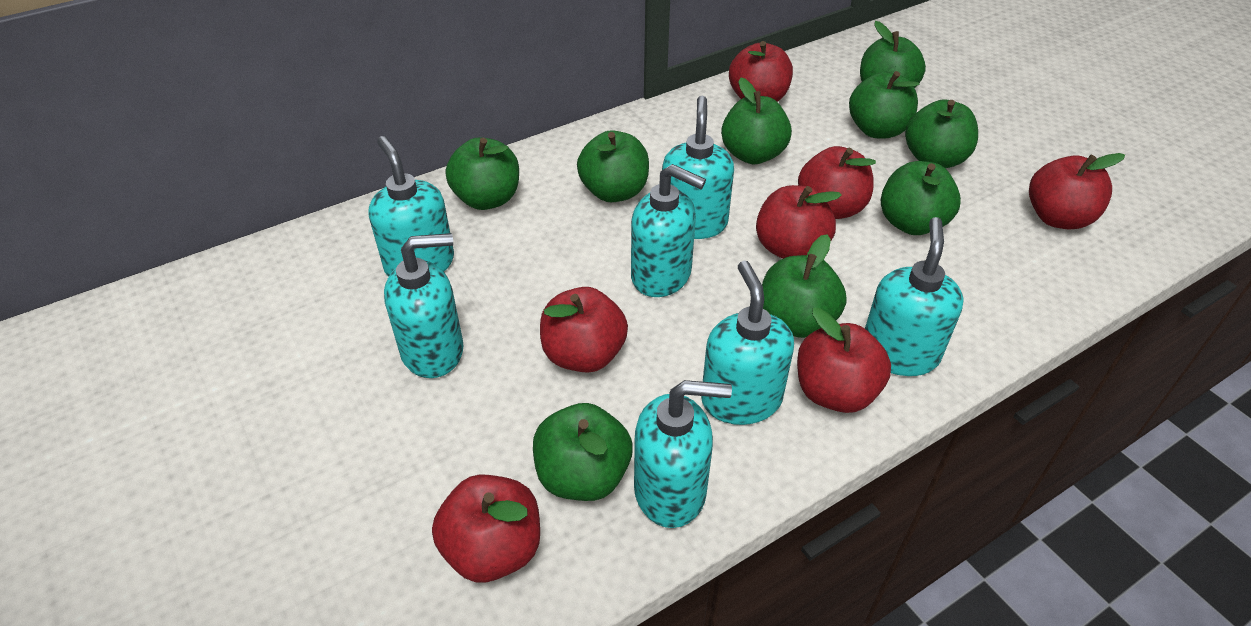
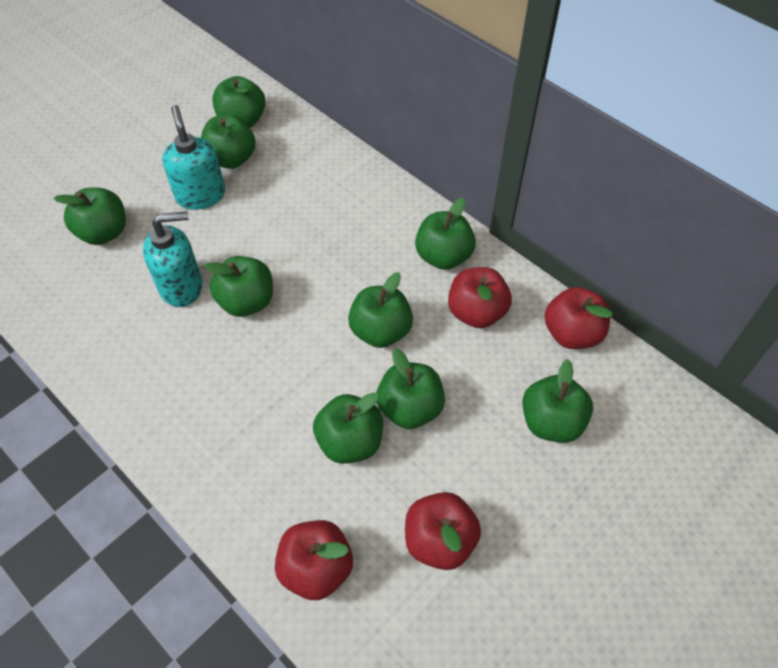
red apple: 7 -> 4
turquoise soap dispenser: 7 -> 2

